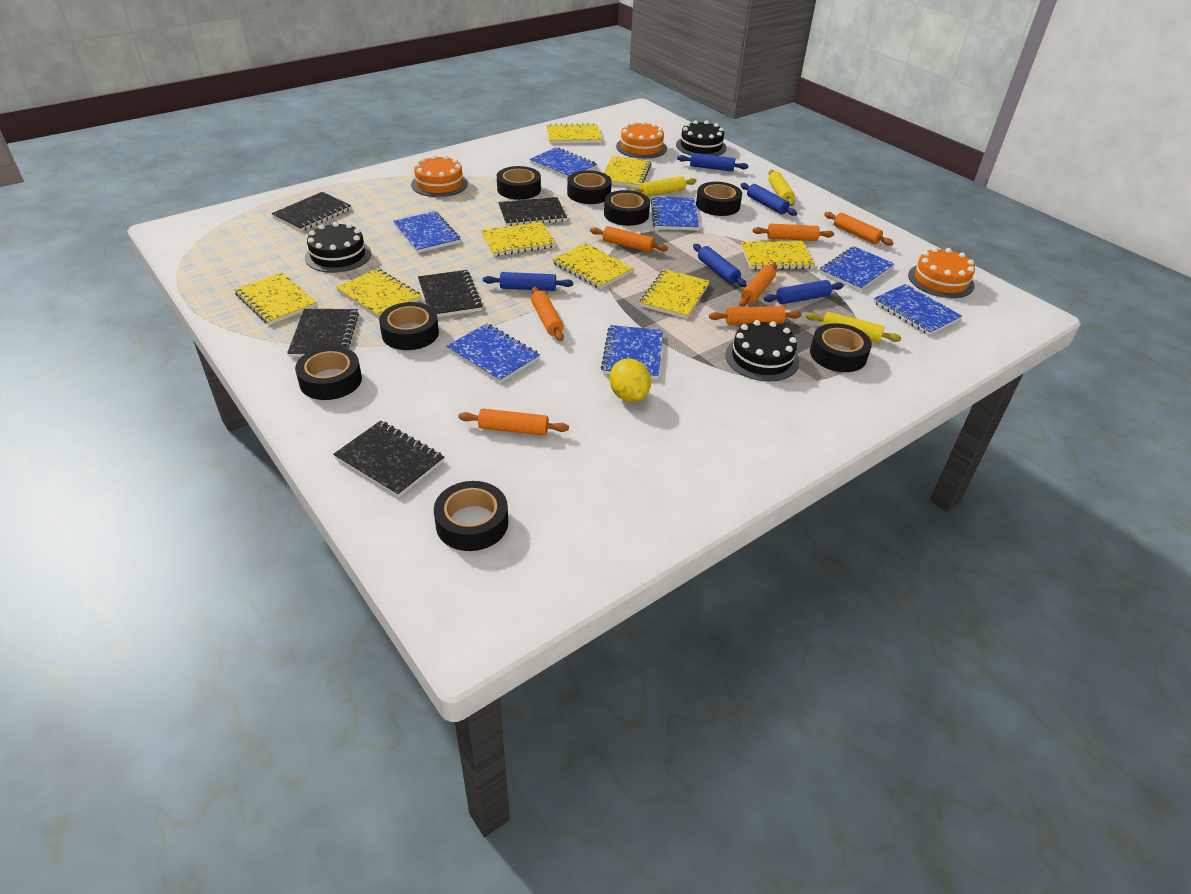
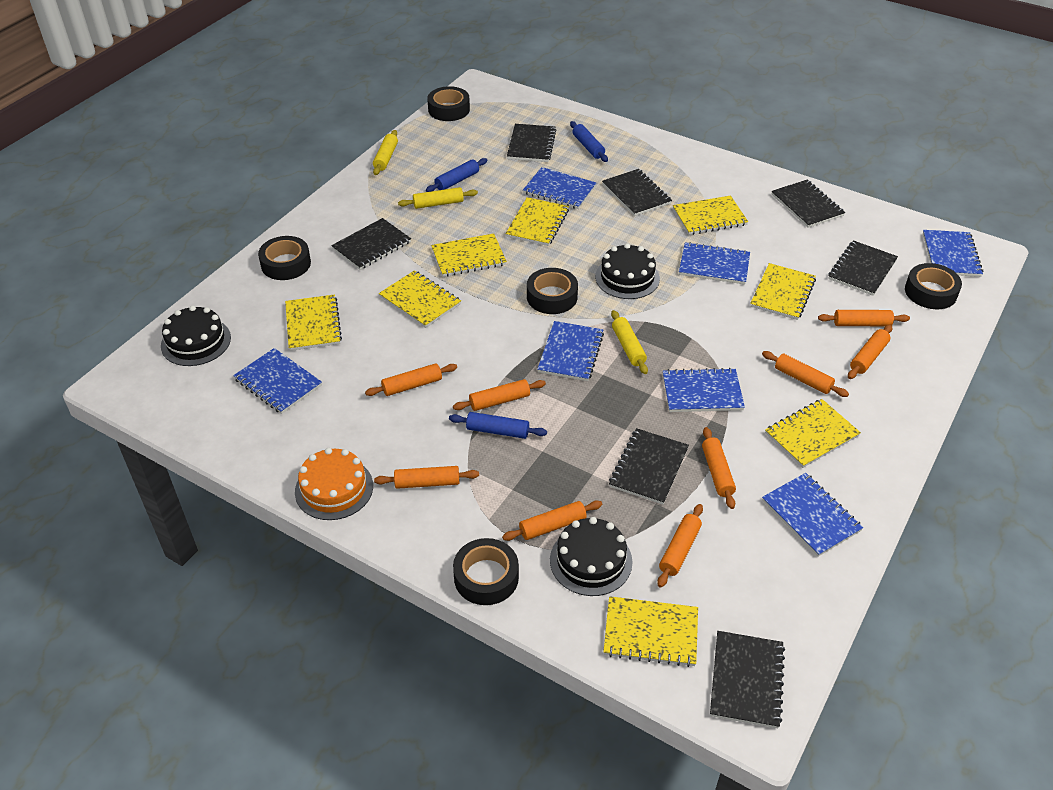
black notebook: 5 -> 7
black tape: 8 -> 5
blue rolling pin: 5 -> 3
orange cake: 3 -> 1
orange rolling pin: 7 -> 9
yellow lemon: 1 -> 0

